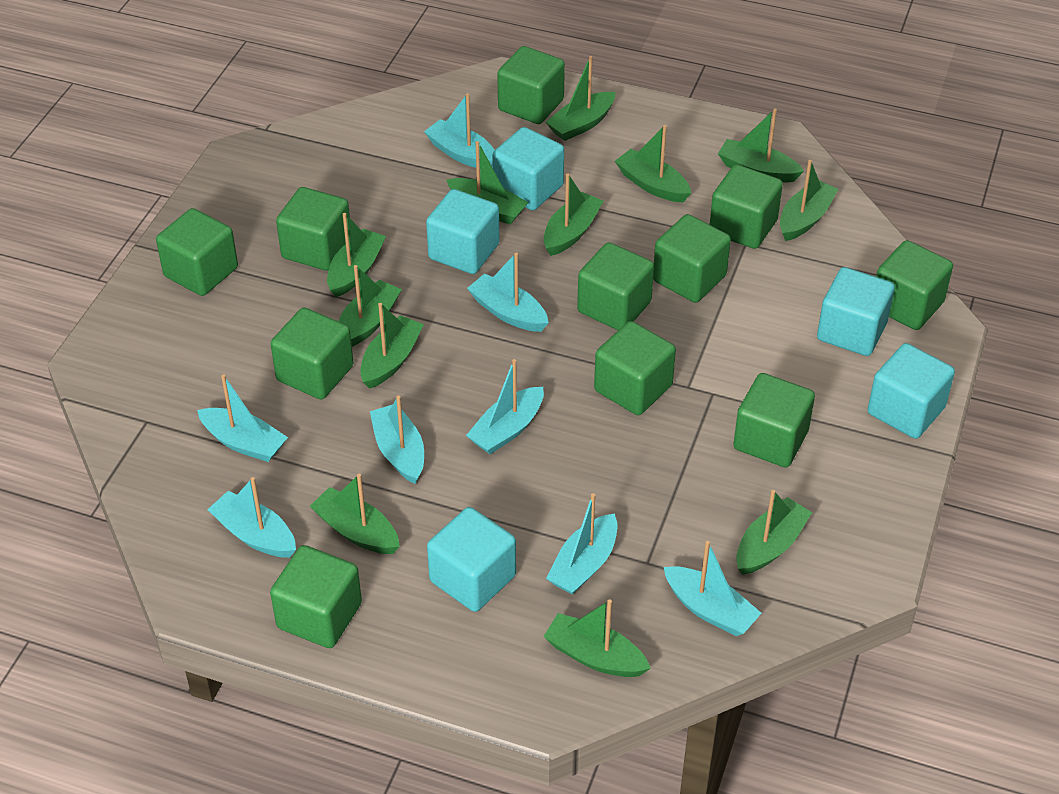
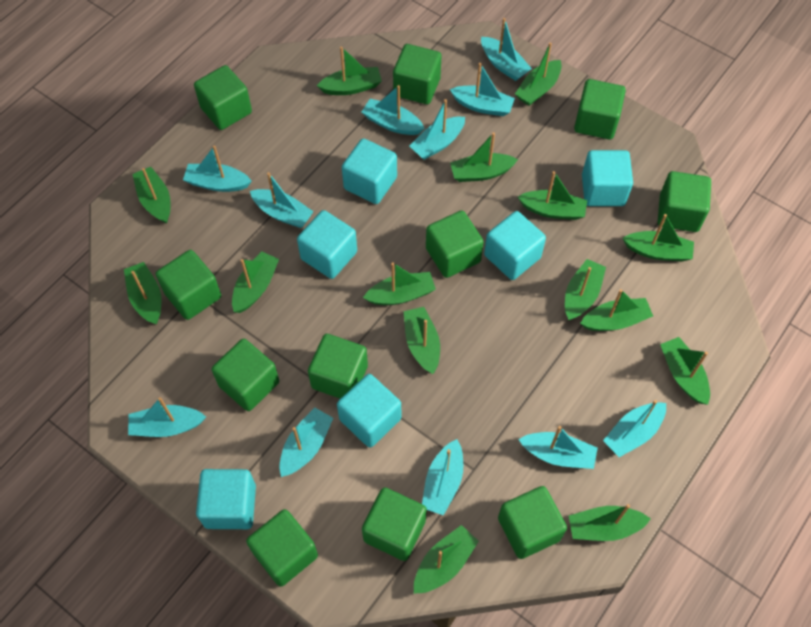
green boat: 12 -> 15
turquoise boat: 8 -> 11
turquoise cube: 5 -> 6

